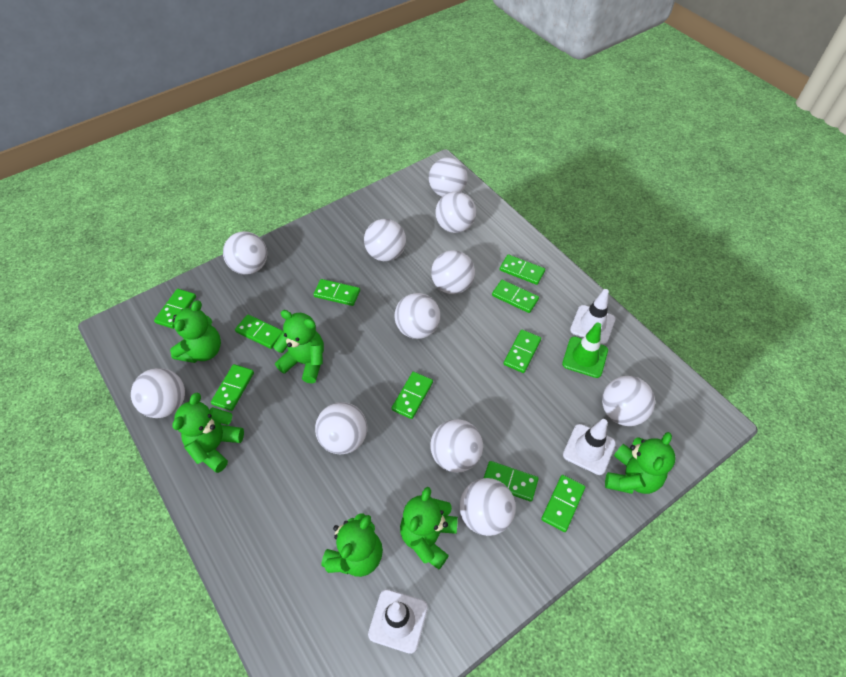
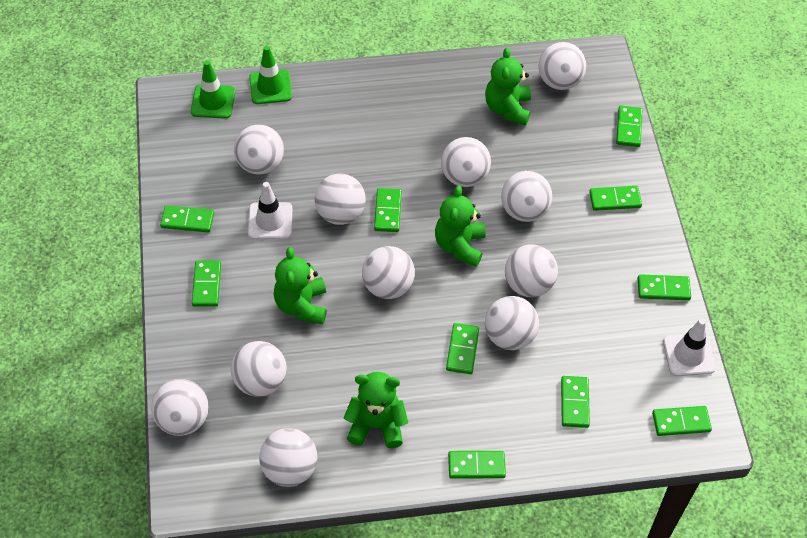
green teddy bear: 6 -> 4
green traffic cone: 1 -> 2
white traffic cone: 3 -> 2

